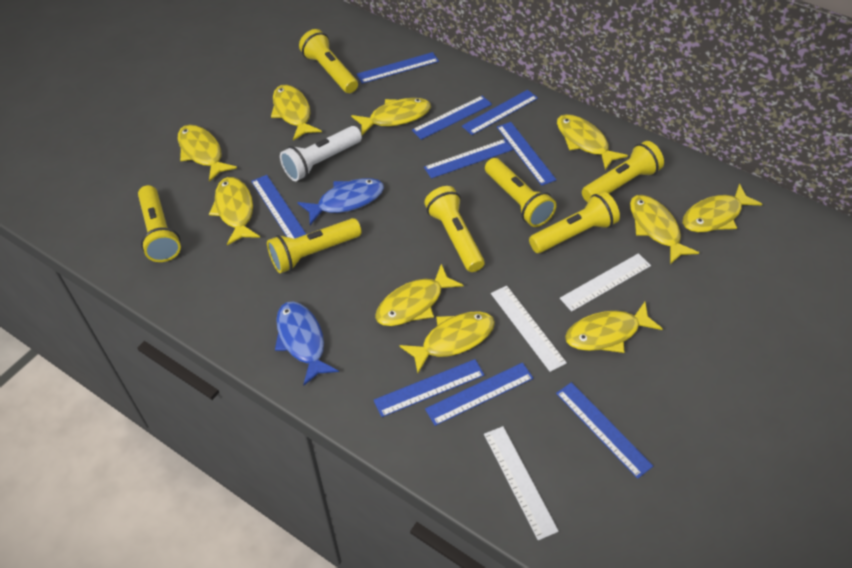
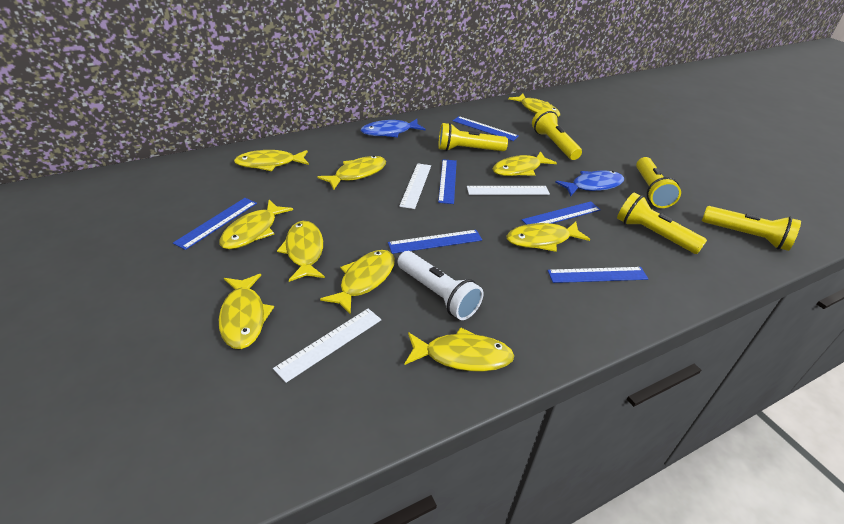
blue ruler: 9 -> 6
yellow flashlight: 7 -> 5

